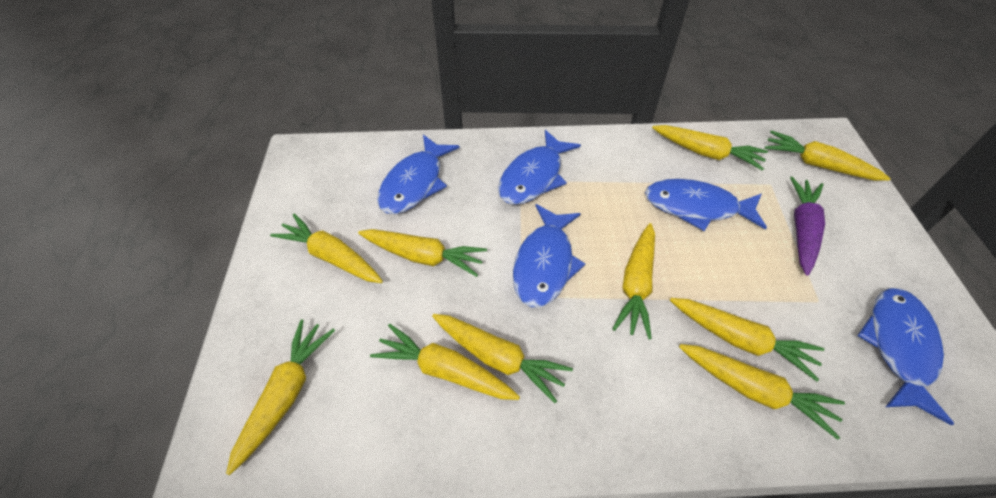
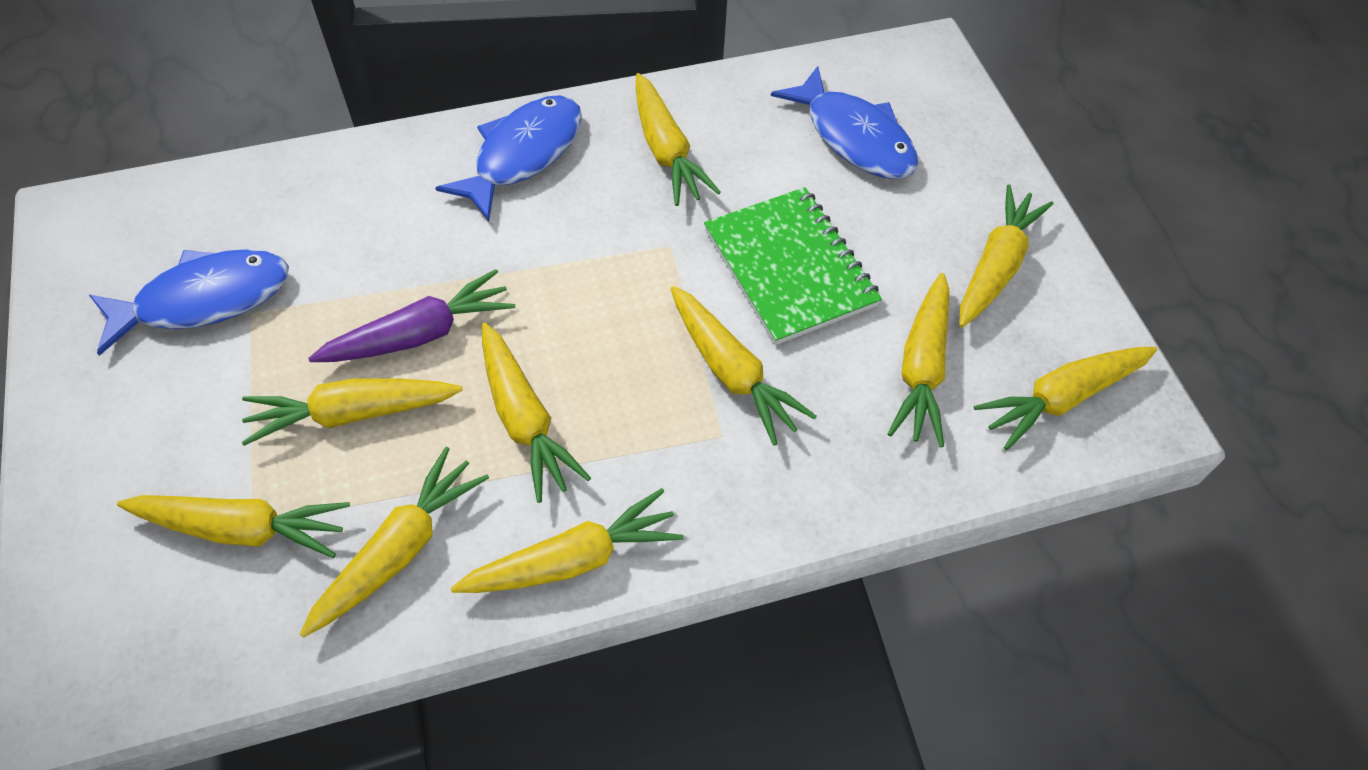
blue fish: 5 -> 3
green notebook: 0 -> 1

